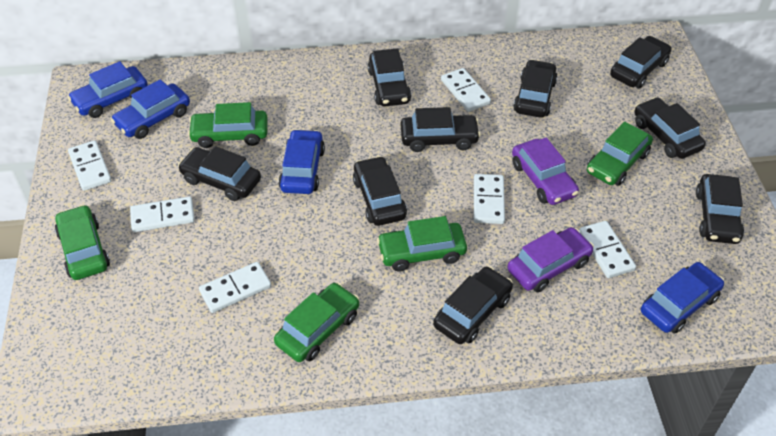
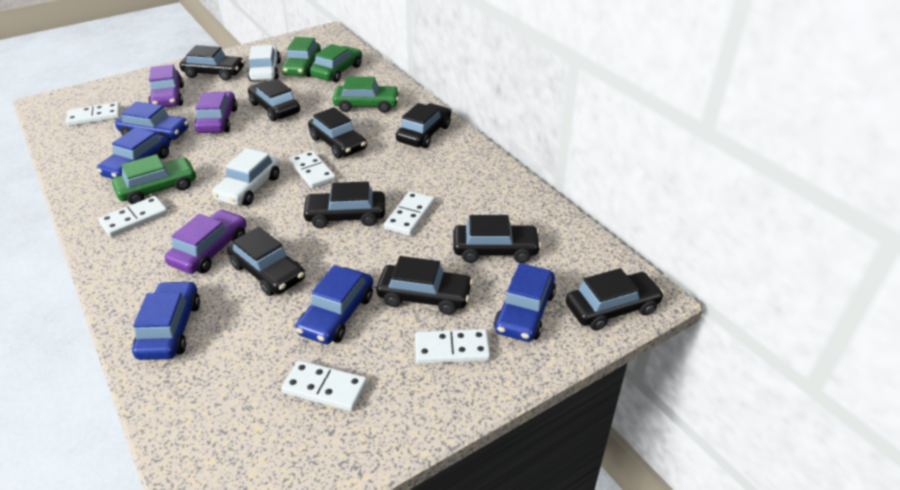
blue car: 4 -> 5
green car: 5 -> 4
purple car: 2 -> 3
white car: 0 -> 2

